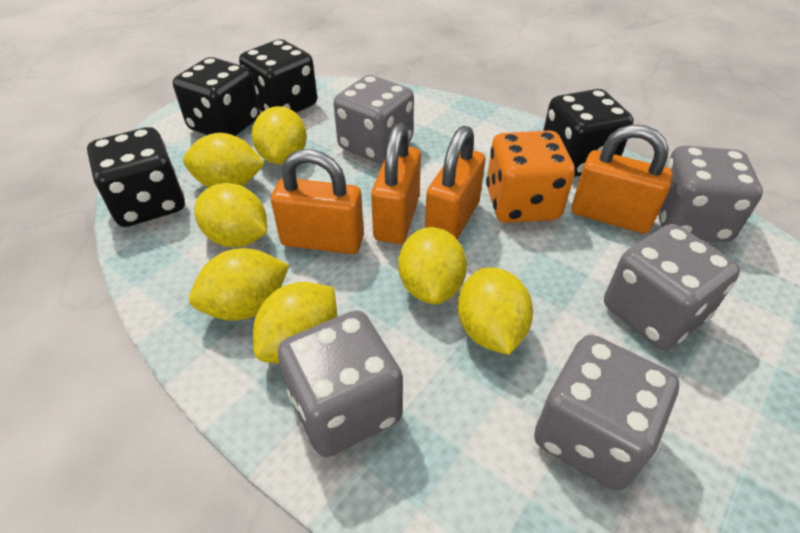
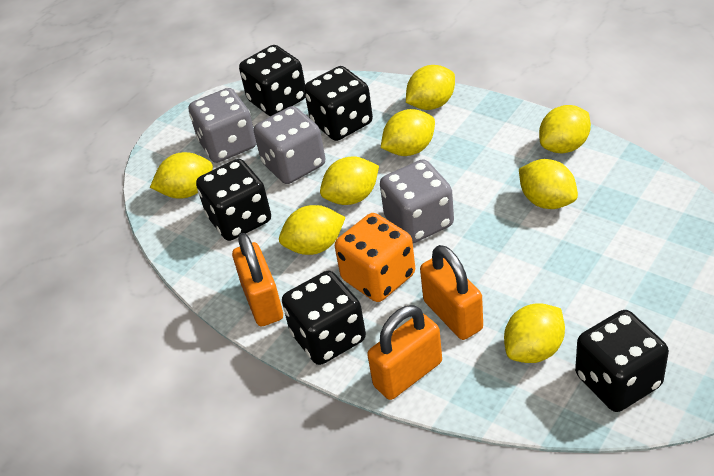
black dice: 4 -> 5
grey dice: 5 -> 3
orange padlock: 4 -> 3
yellow lemon: 7 -> 8

